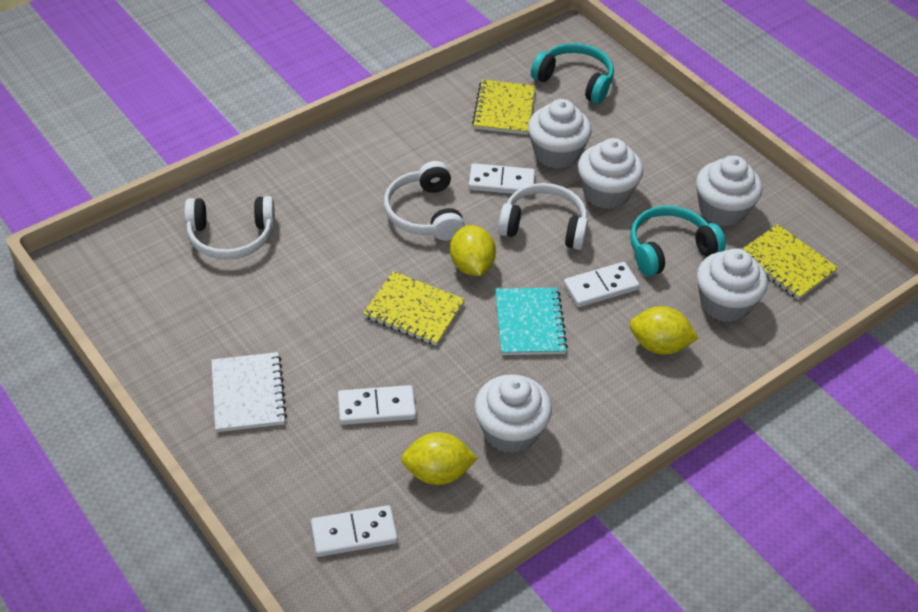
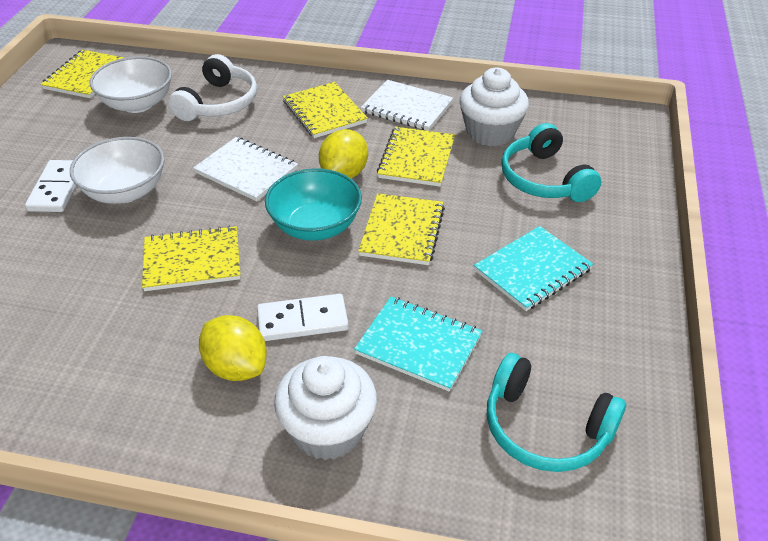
turquoise bowl: 0 -> 1
turquoise notebook: 1 -> 2
white bowl: 0 -> 2
white cupcake: 5 -> 2
white domino: 4 -> 2
white headphones: 3 -> 1
white notebook: 1 -> 2
yellow lemon: 3 -> 2
yellow notebook: 3 -> 5

